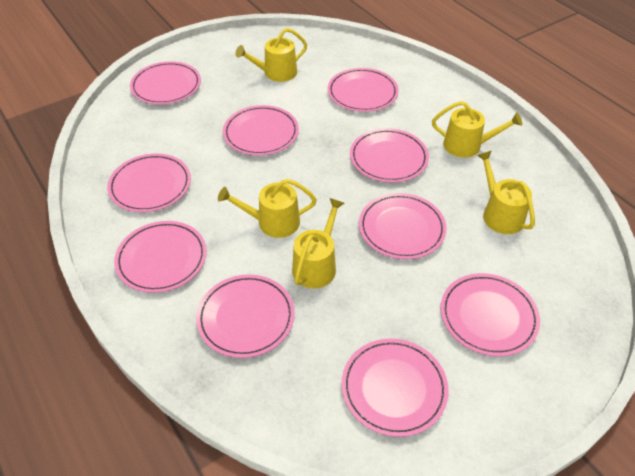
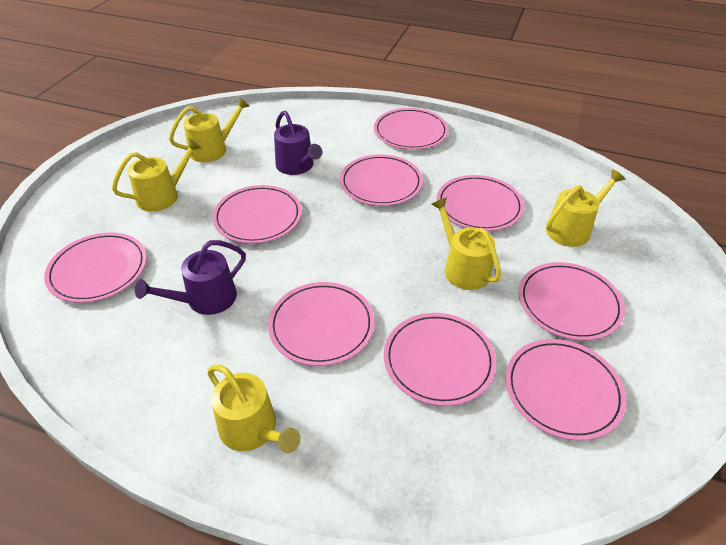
pink plate: 10 -> 9
purple watering can: 0 -> 2

